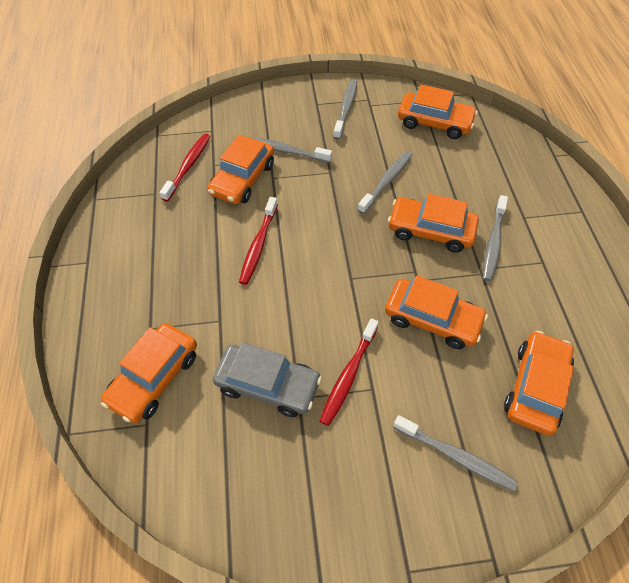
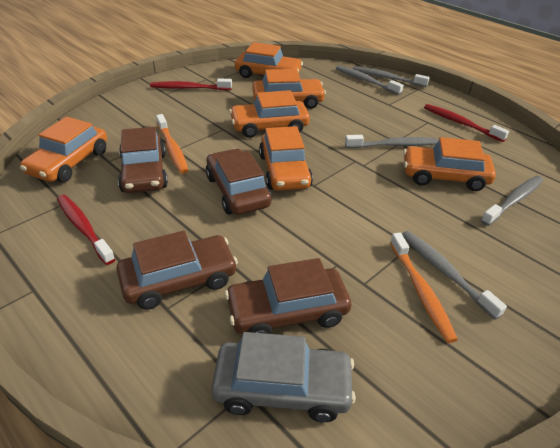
brown car: 0 -> 4
orange toothbrush: 0 -> 2

